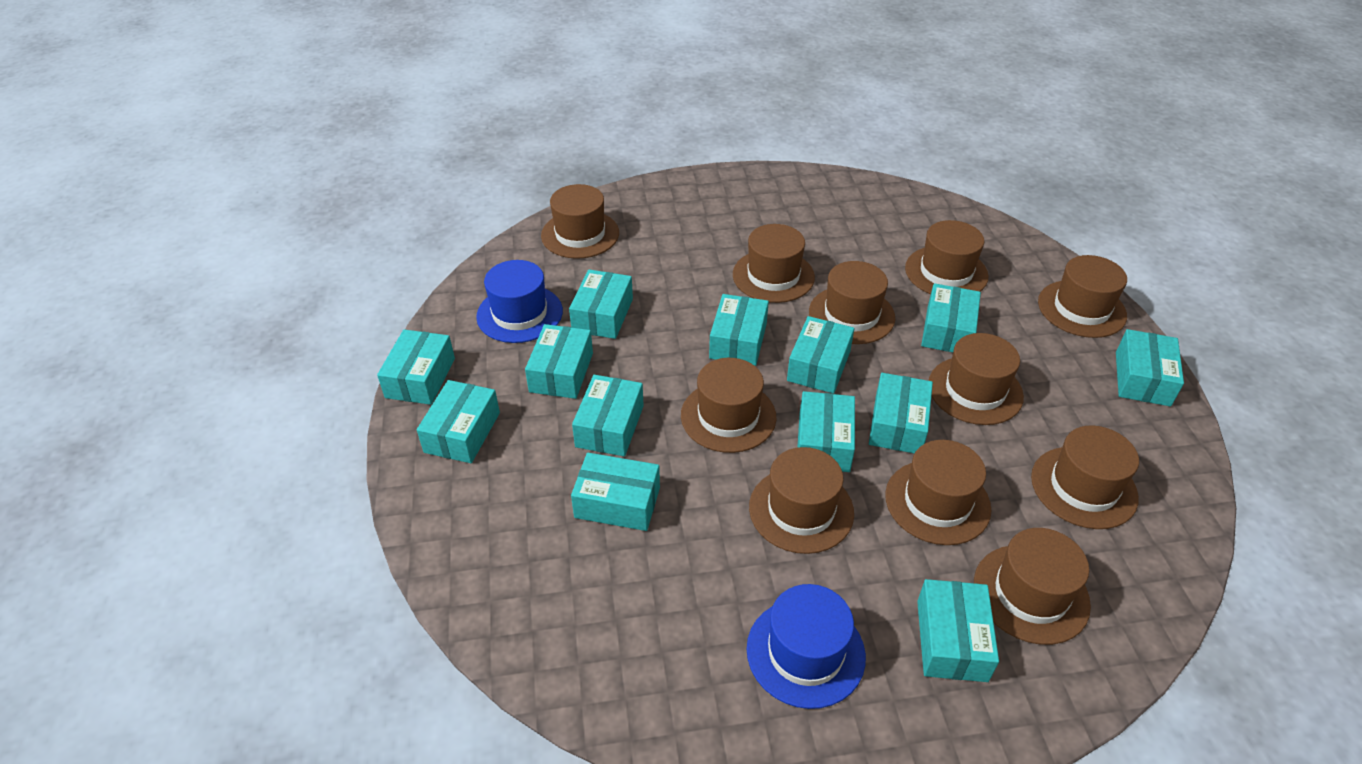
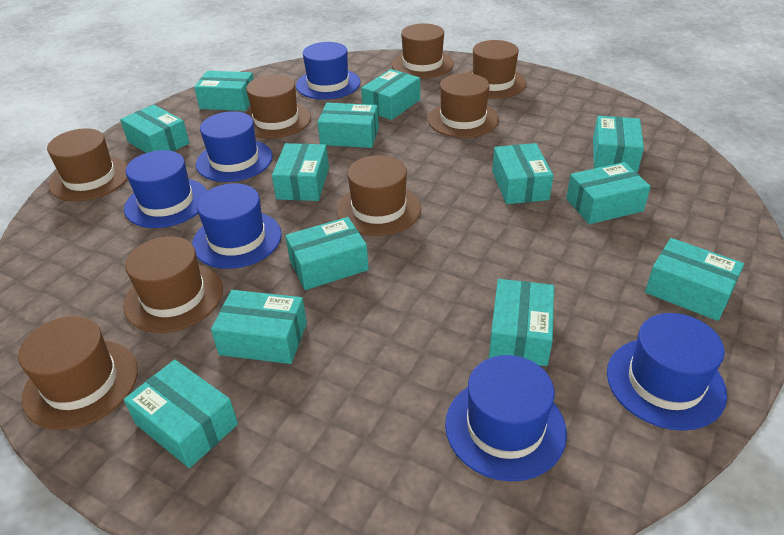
blue hat: 2 -> 6
brown hat: 11 -> 8

